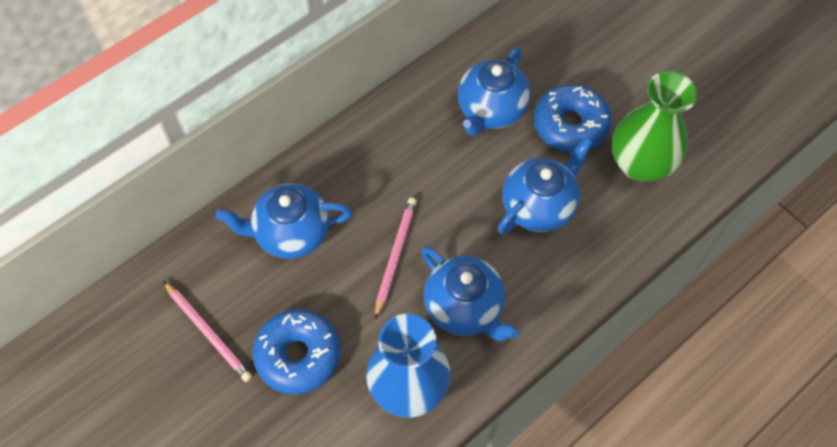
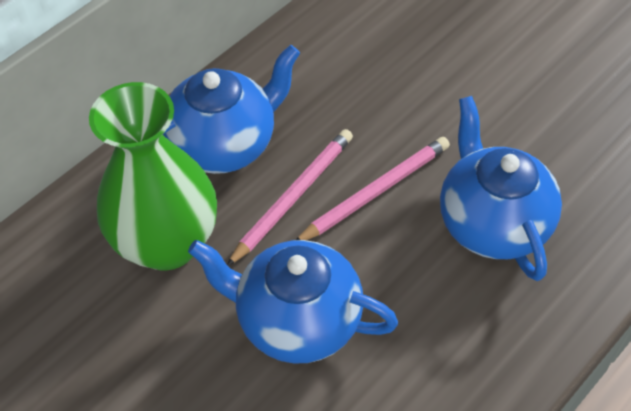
blue donut: 2 -> 0
blue teapot: 4 -> 3
blue vase: 1 -> 0

